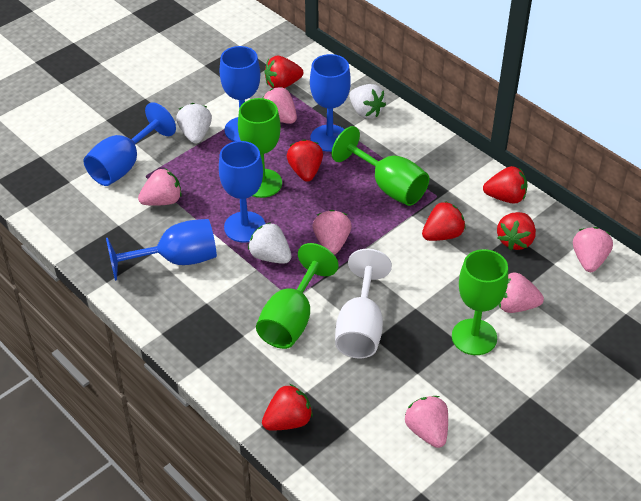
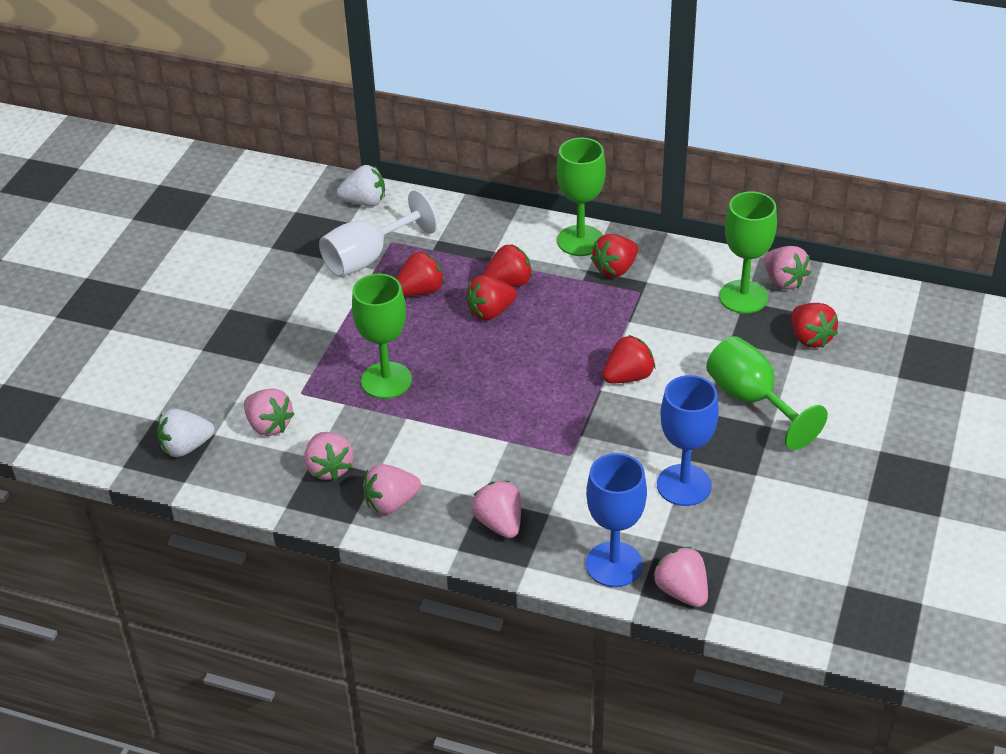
blue goblet: 5 -> 2
white strawberry: 3 -> 2

